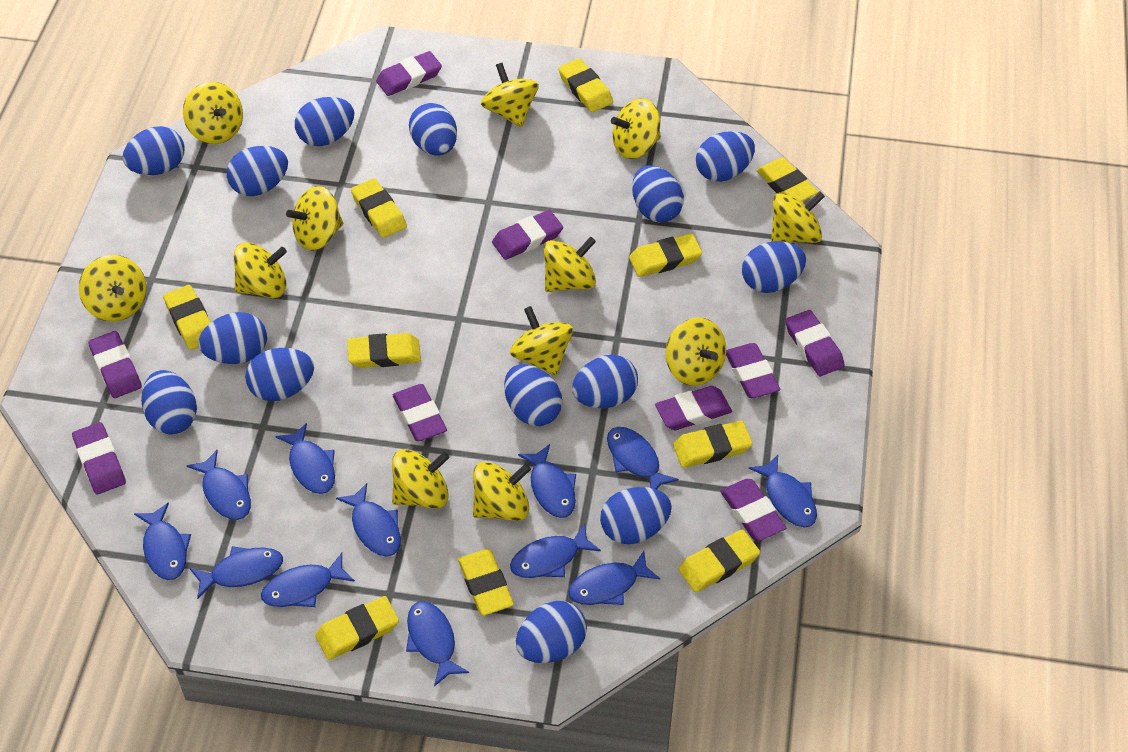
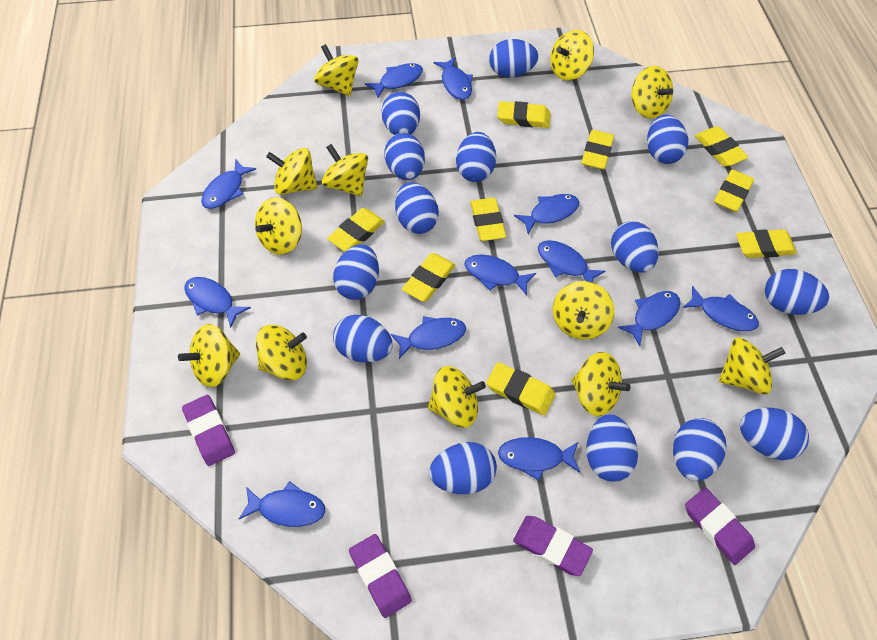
purple eraser: 9 -> 4
yellow eraser: 10 -> 9

